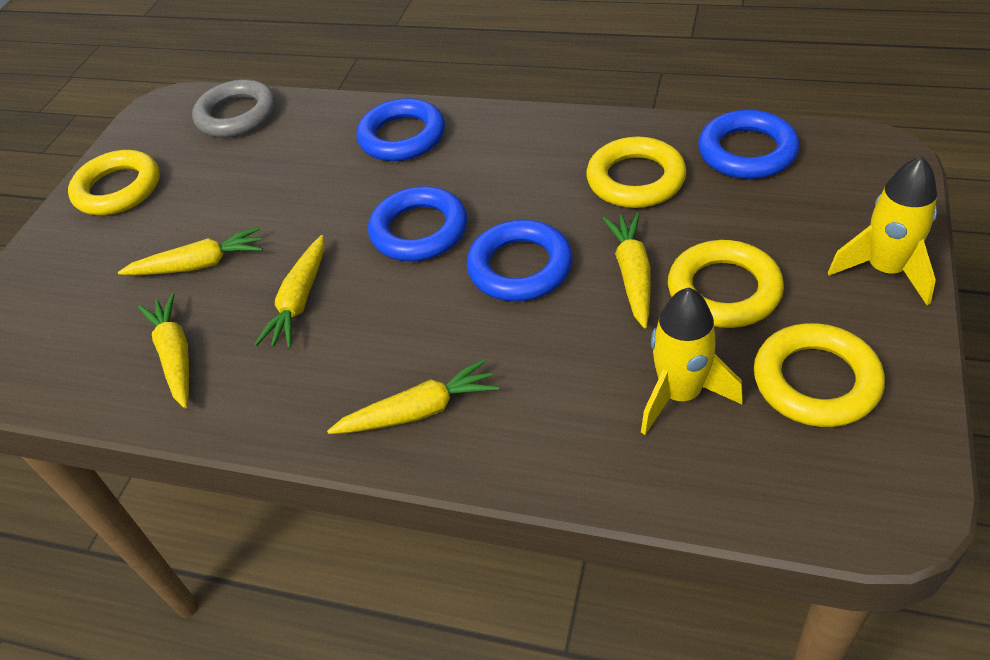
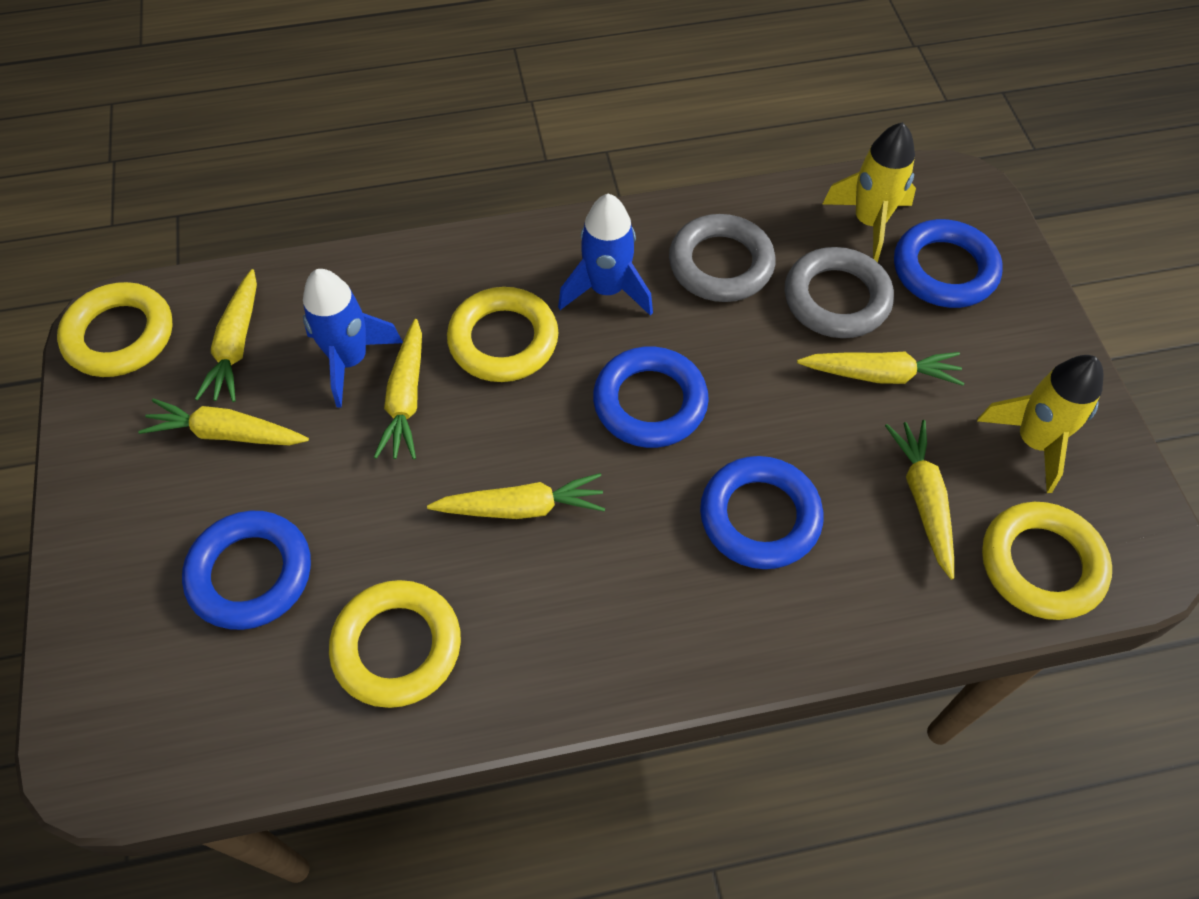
blue rocket: 0 -> 2
grey ring: 1 -> 2
yellow carrot: 5 -> 6

